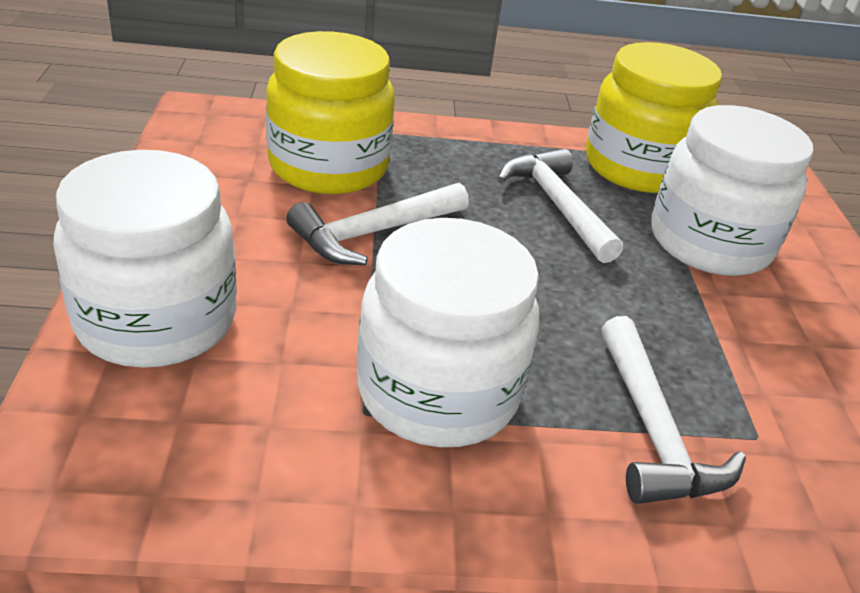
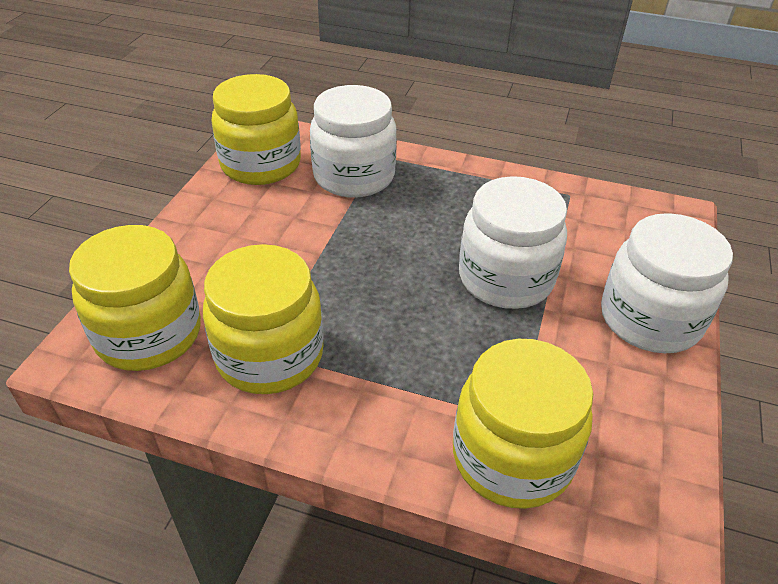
white hammer: 3 -> 0
yellow jar: 2 -> 4

